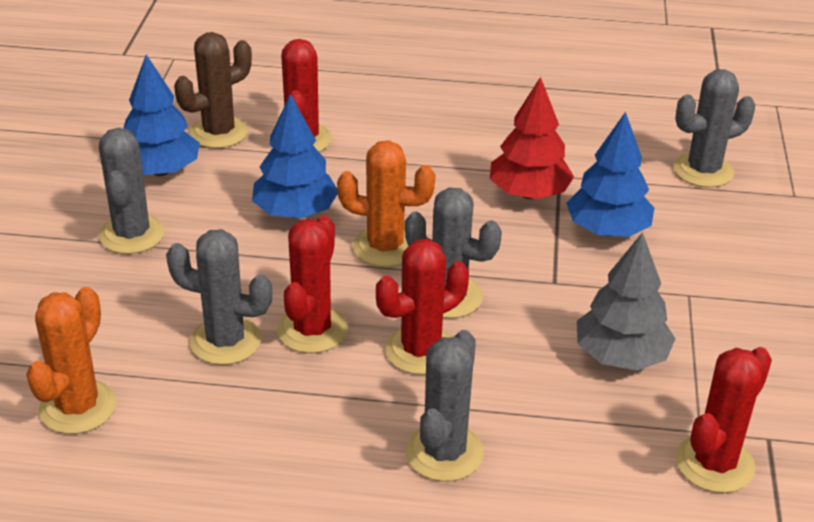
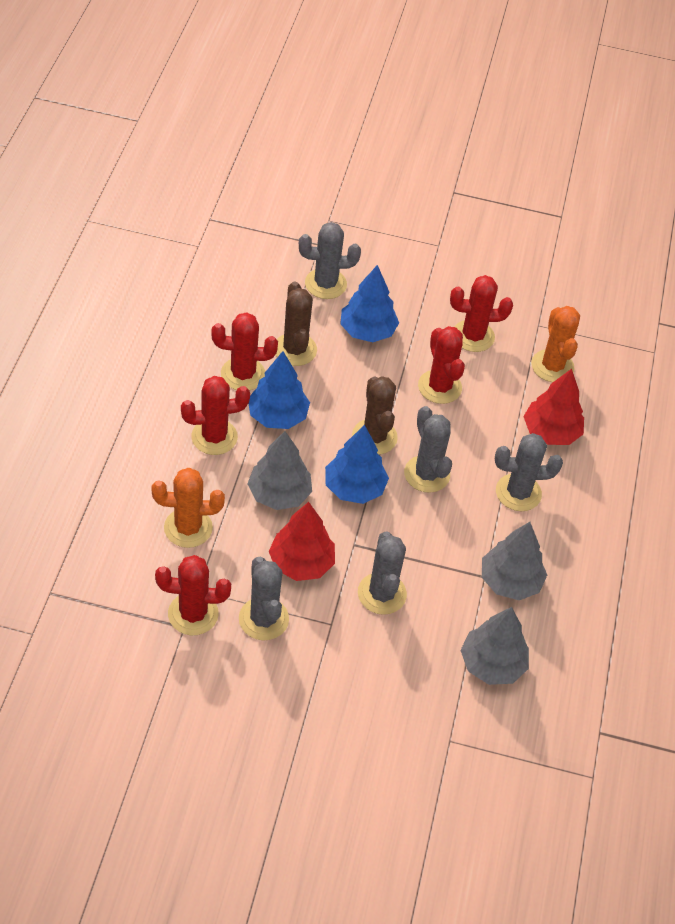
brown cactus: 1 -> 2
grey tree: 1 -> 3
red cactus: 4 -> 5
red tree: 1 -> 2

